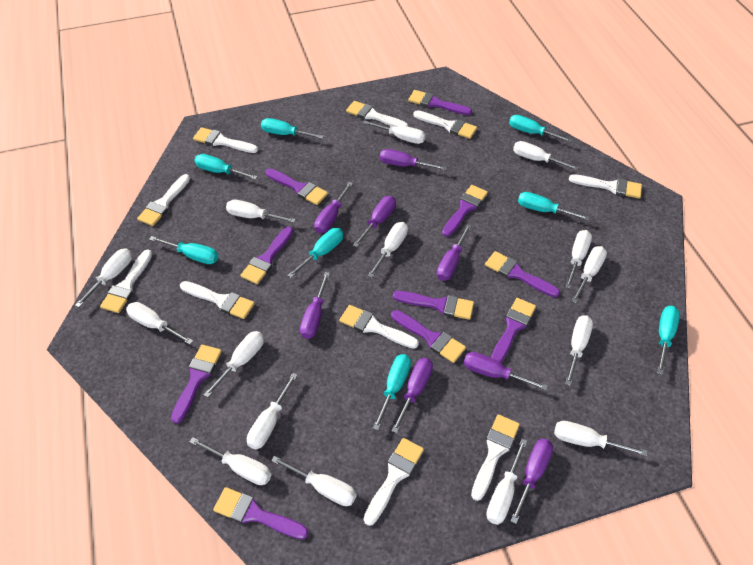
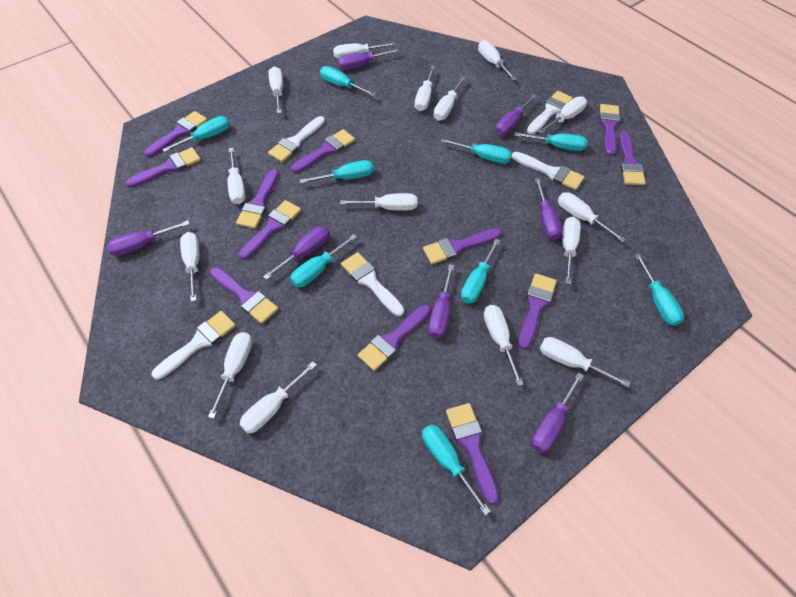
purple brush: 10 -> 12
purple screwdriver: 8 -> 7
turquoise screwdriver: 8 -> 9
white brush: 10 -> 5

